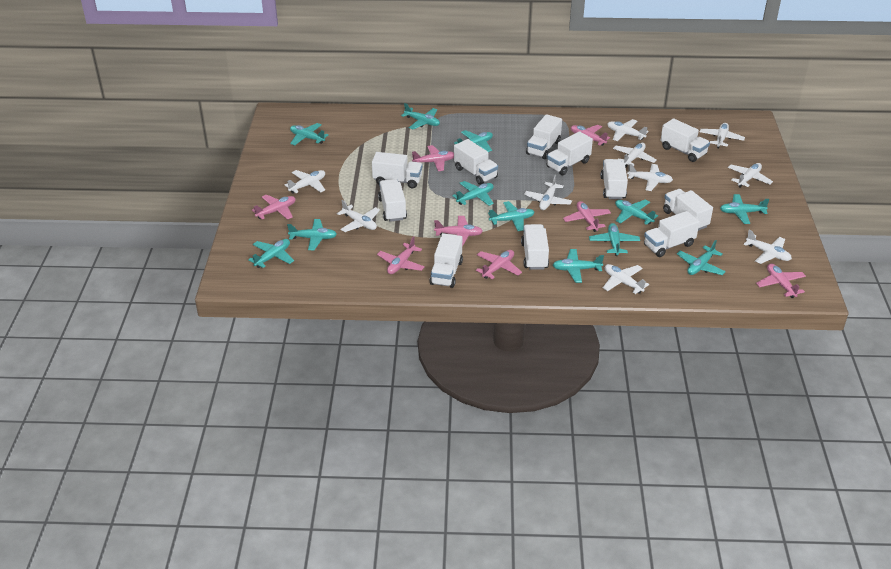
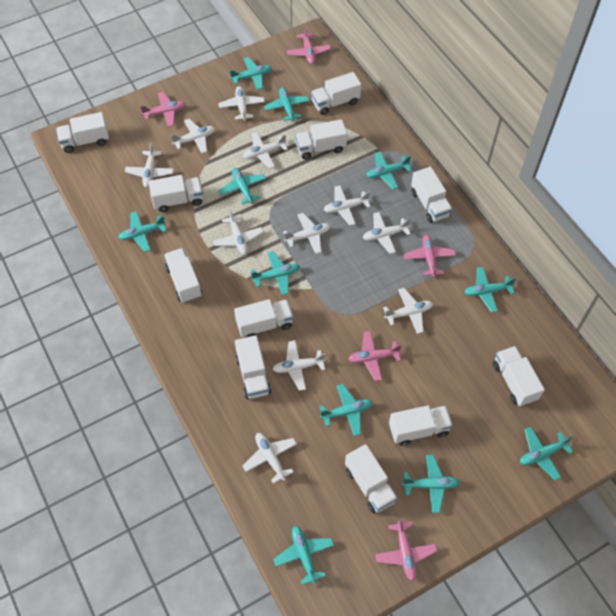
pink plane: 8 -> 5
turquoise plane: 12 -> 11
white plane: 10 -> 11

